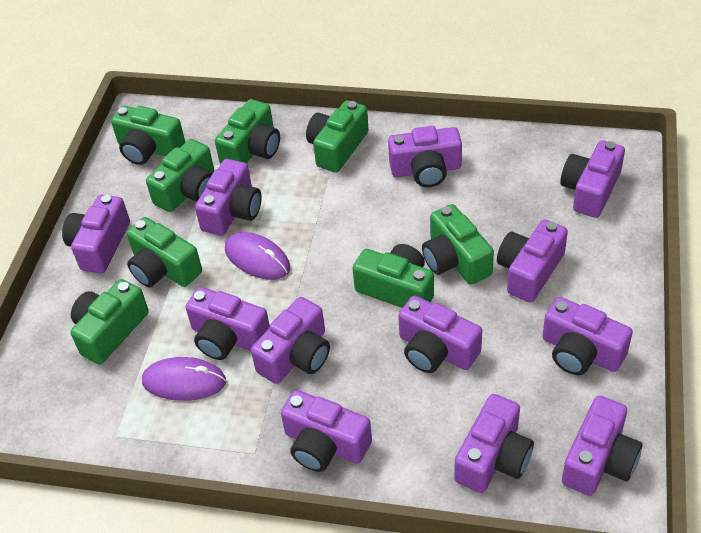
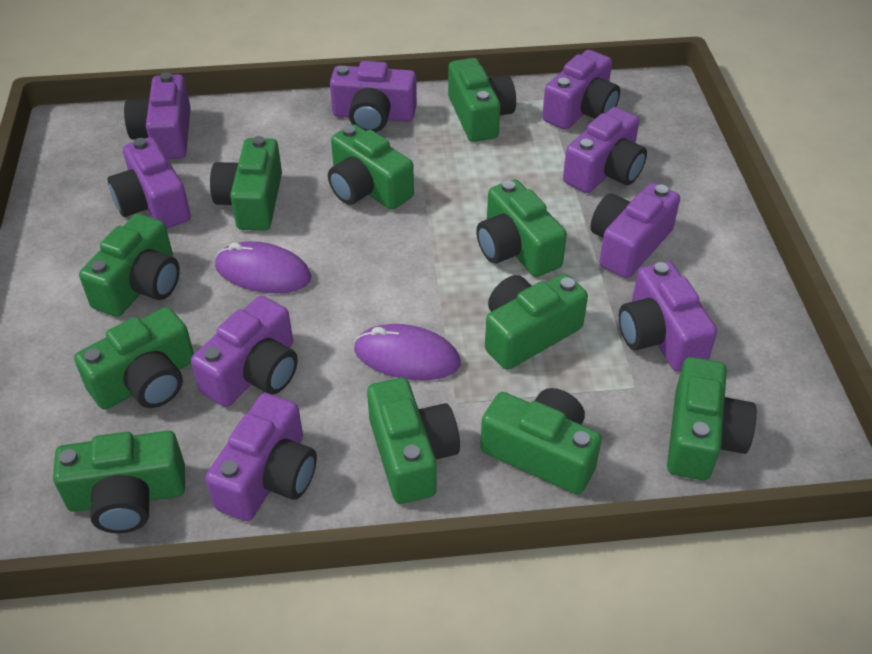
green camera: 8 -> 11
purple camera: 12 -> 9

